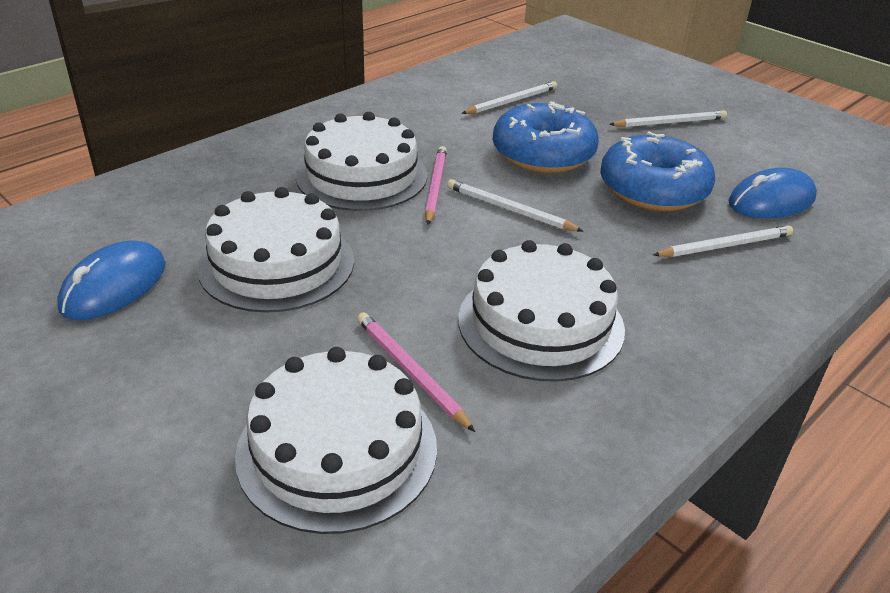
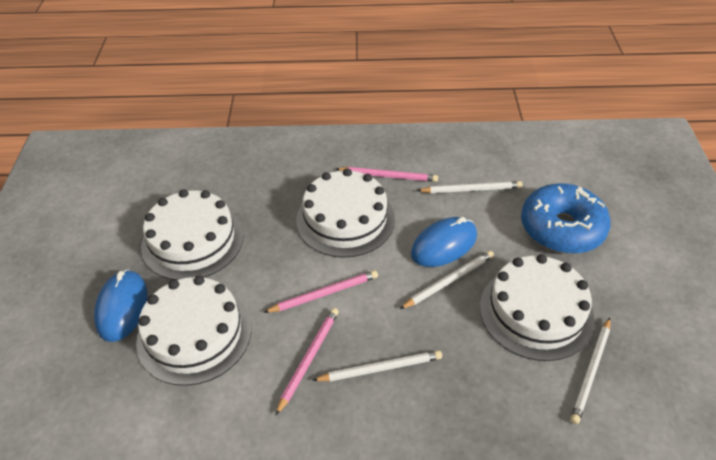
blue donut: 2 -> 1
pink pencil: 2 -> 3

